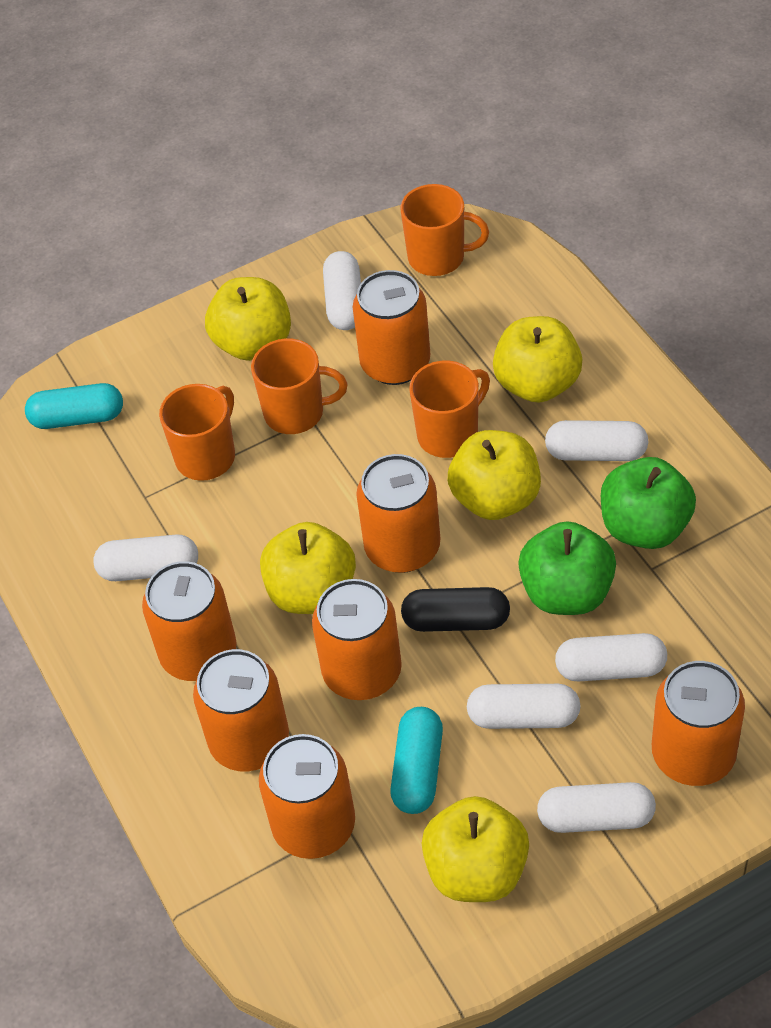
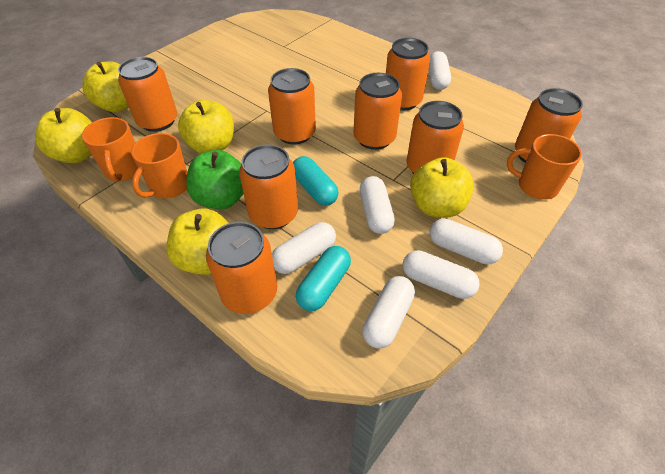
black capsule: 1 -> 0
green apple: 2 -> 1
orange can: 7 -> 8
orange mug: 4 -> 3

